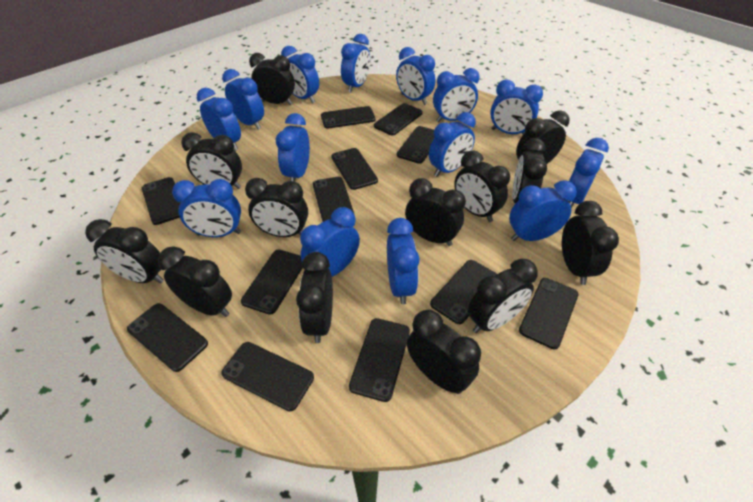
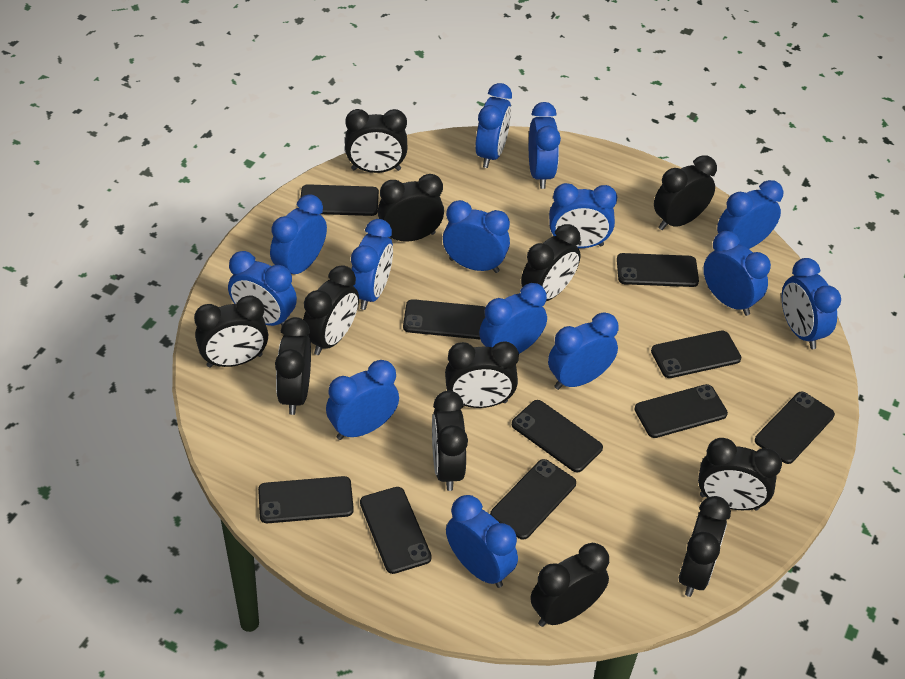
black clock: 13 -> 12
black phone: 12 -> 10

